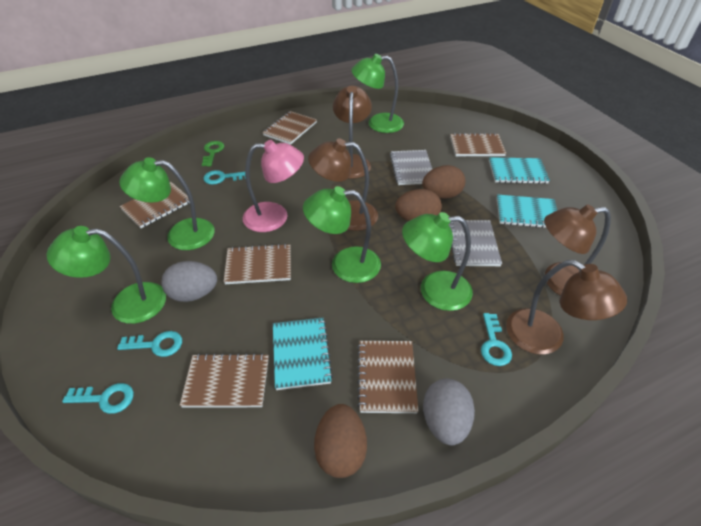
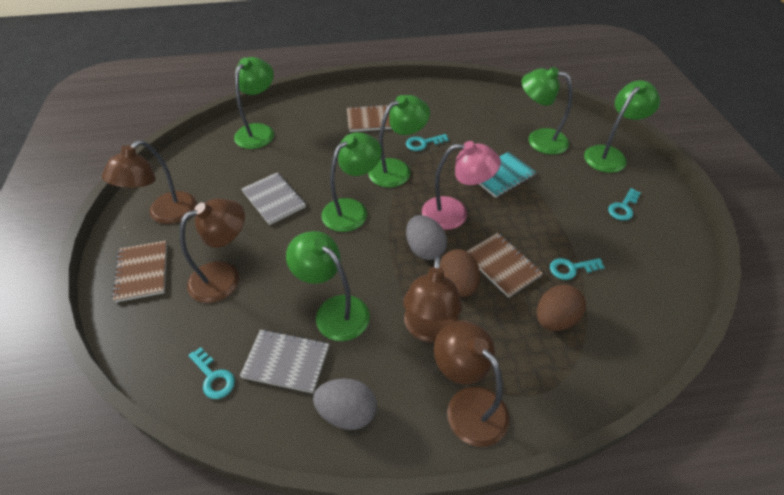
brown egg: 3 -> 2
brown notebook: 6 -> 3
green key: 1 -> 0
green lamp: 5 -> 6
turquoise notebook: 3 -> 1

